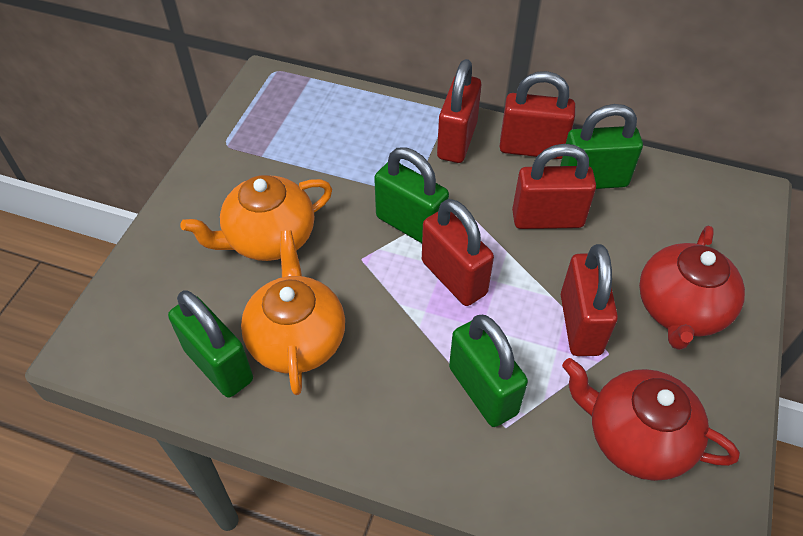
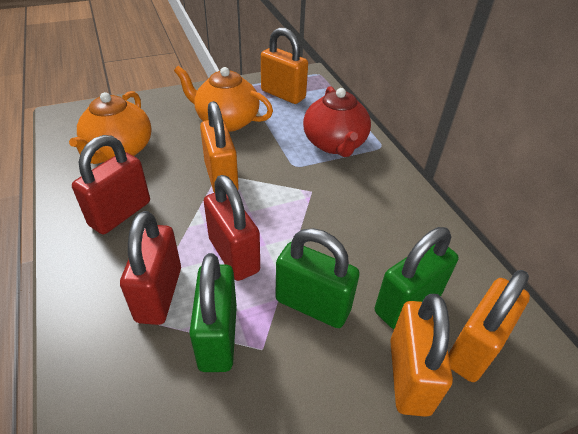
green padlock: 4 -> 3
orange padlock: 0 -> 4
red padlock: 5 -> 3
red teapot: 2 -> 1

